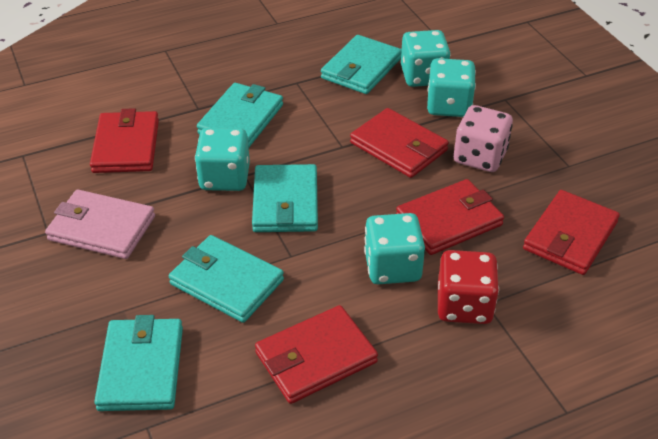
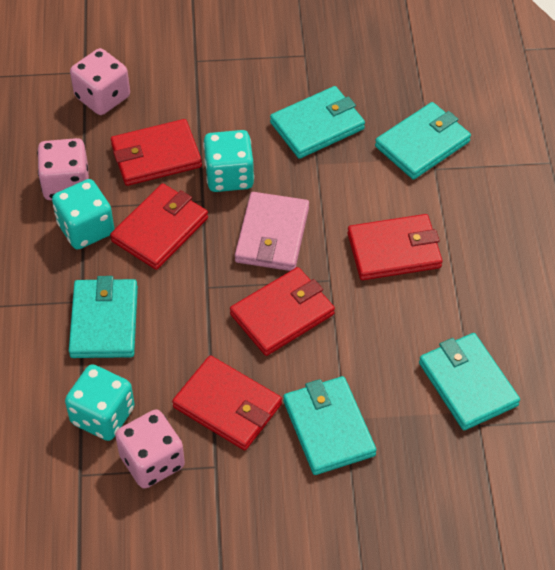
pink dice: 1 -> 3
red dice: 1 -> 0
turquoise dice: 4 -> 3

